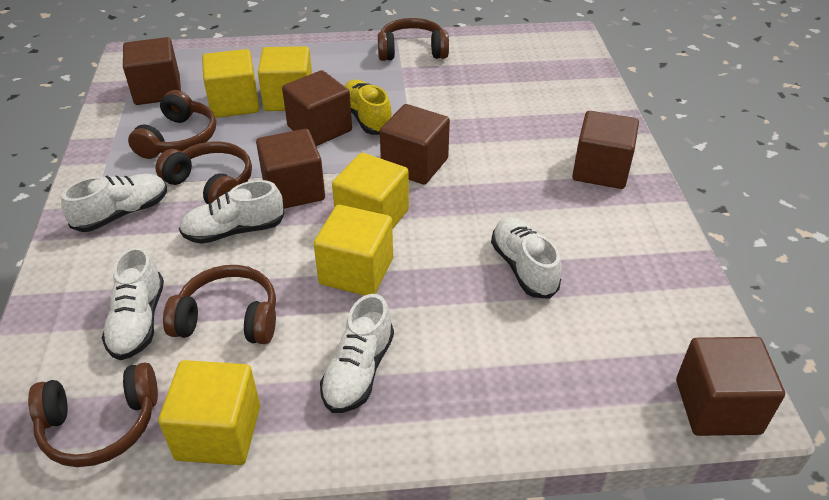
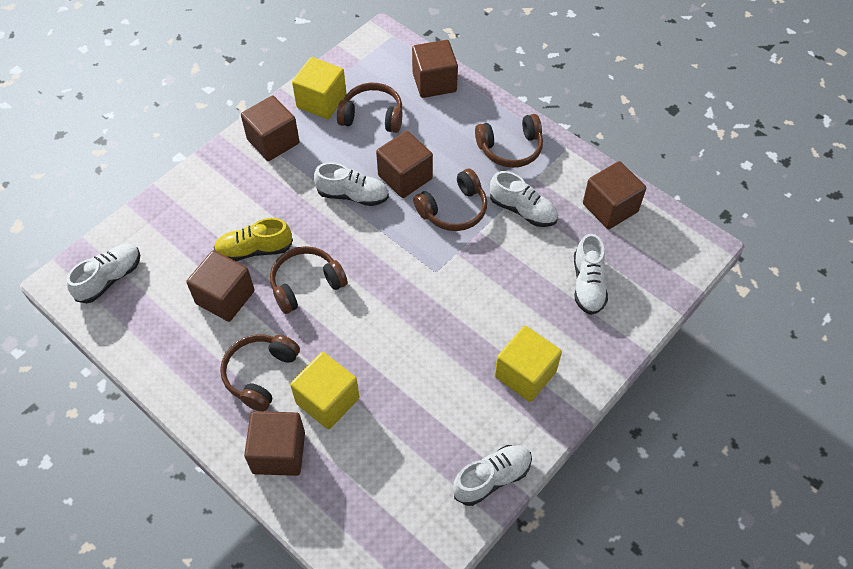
yellow cube: 5 -> 3

